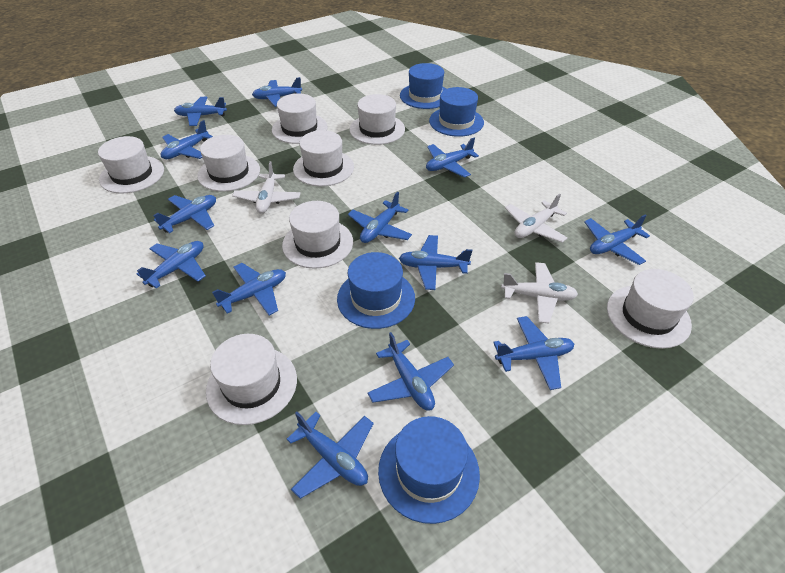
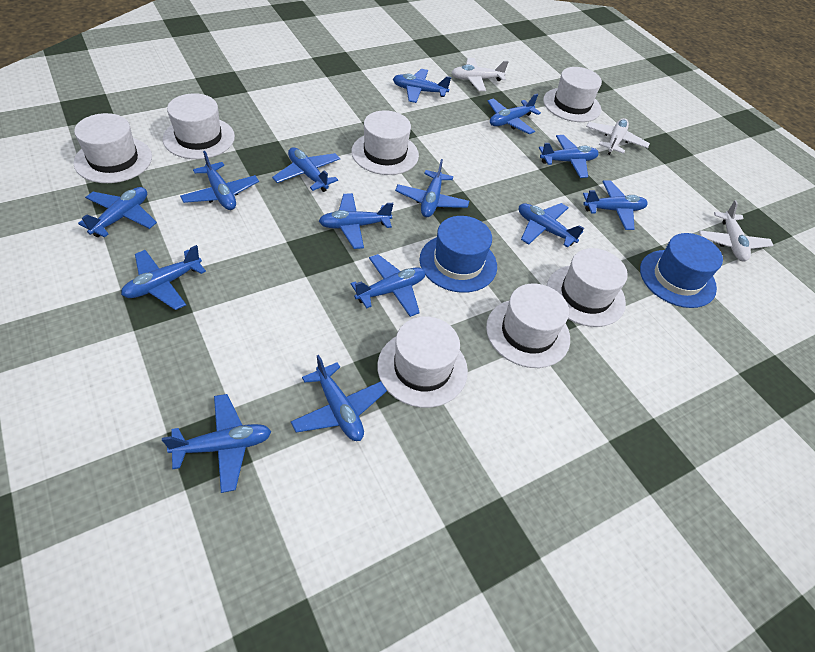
blue hat: 4 -> 2
blue plane: 13 -> 14
white hat: 8 -> 7

